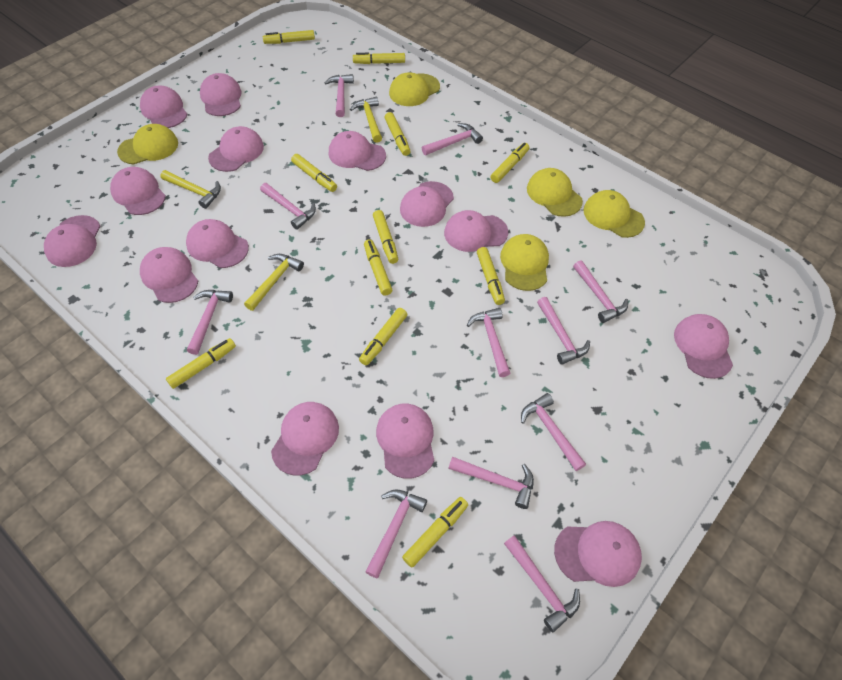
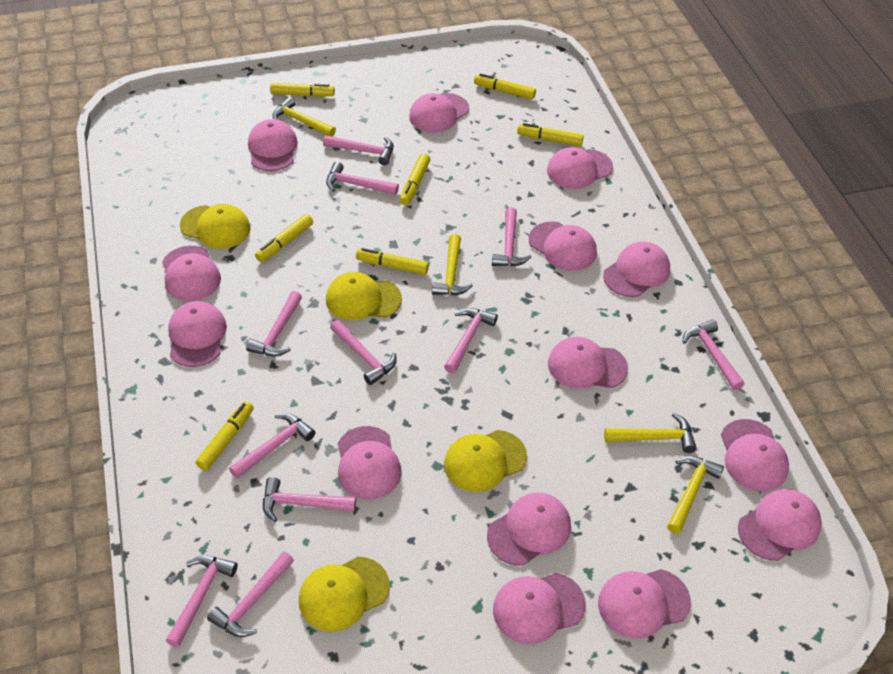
yellow cap: 5 -> 4
yellow hammer: 3 -> 4
yellow marker: 11 -> 7

